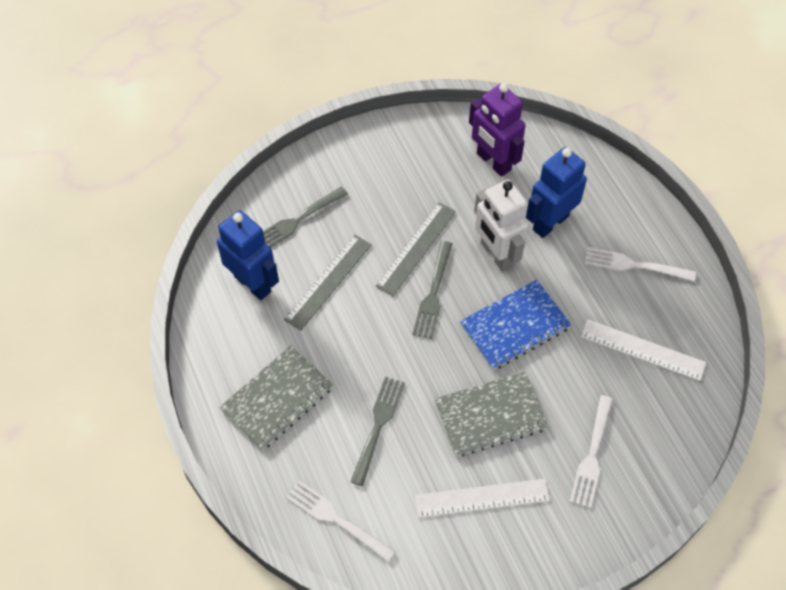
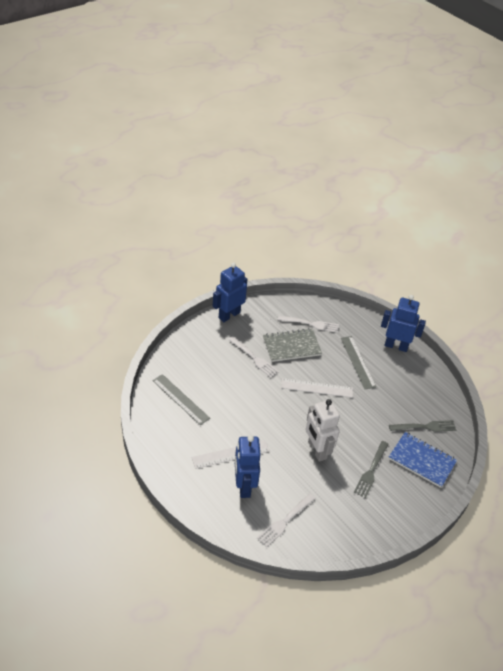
blue robot: 2 -> 3
grey fork: 3 -> 2
grey notebook: 2 -> 1
purple robot: 1 -> 0

